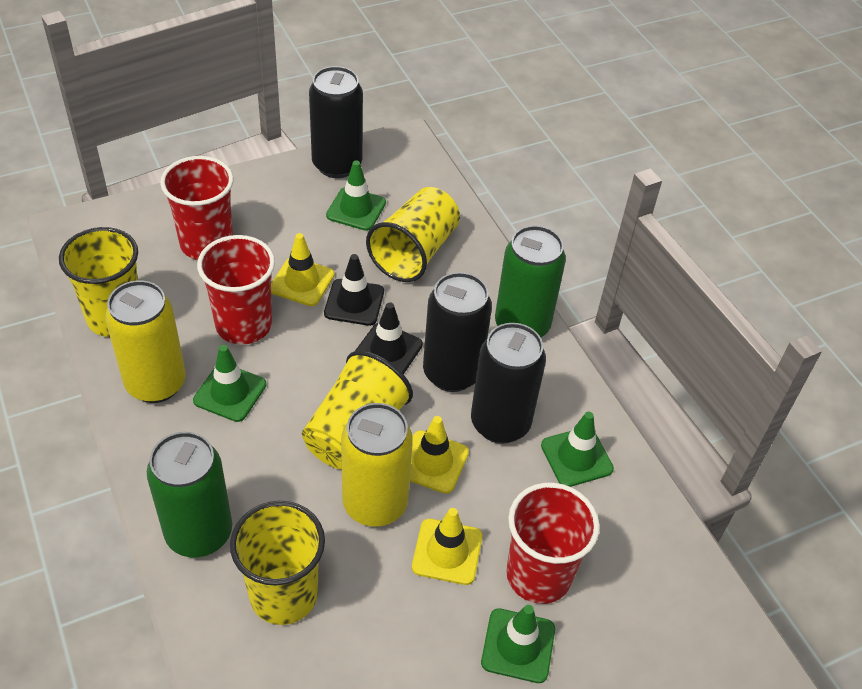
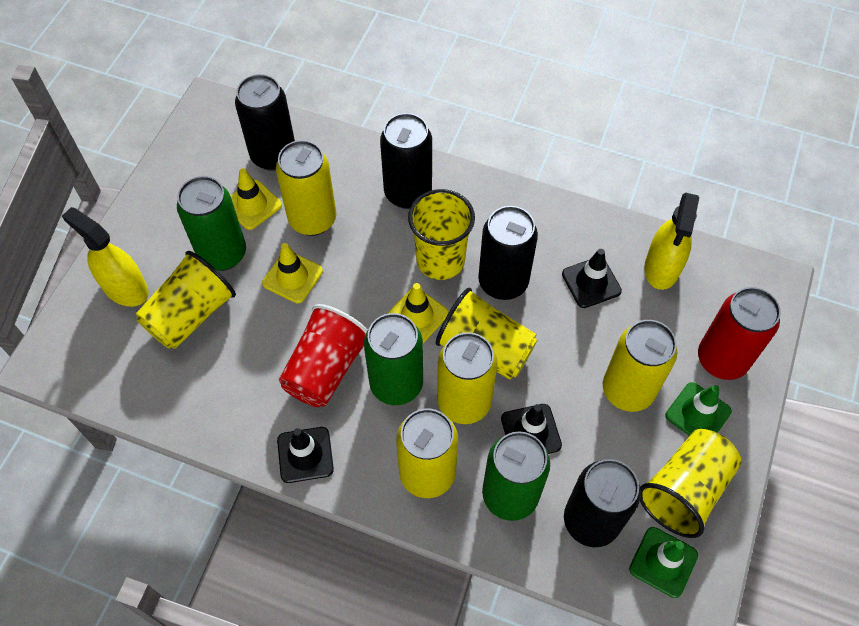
black can: 3 -> 4
black traffic cone: 2 -> 3
green can: 2 -> 3
green traffic cone: 4 -> 2
red can: 0 -> 1
red cup: 3 -> 1
yellow can: 2 -> 4
yellow spray bottle: 0 -> 2

